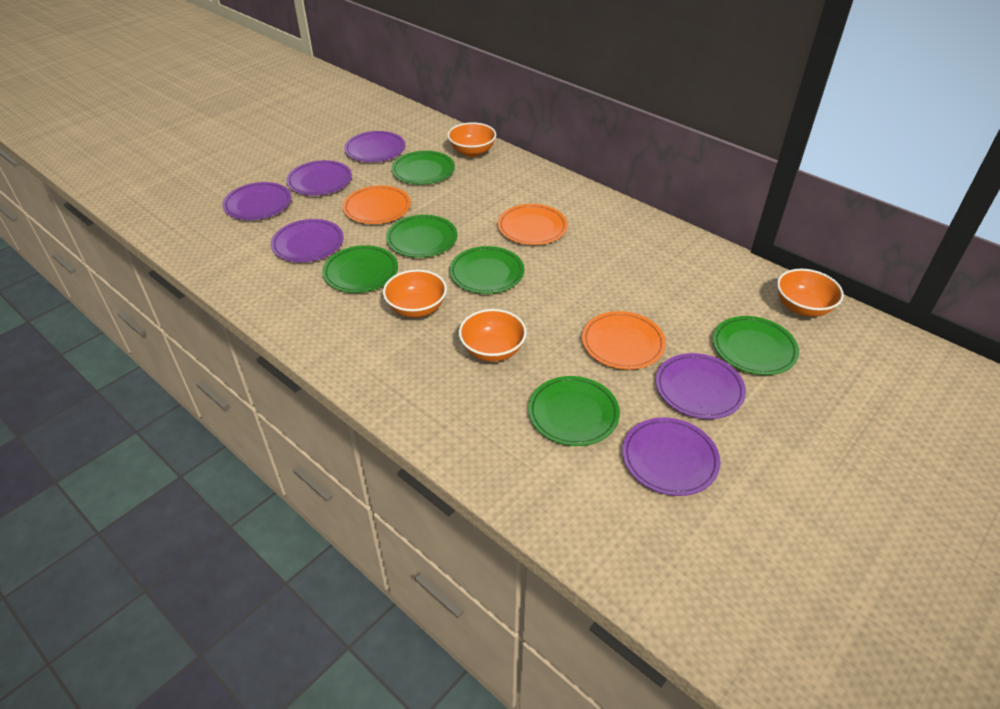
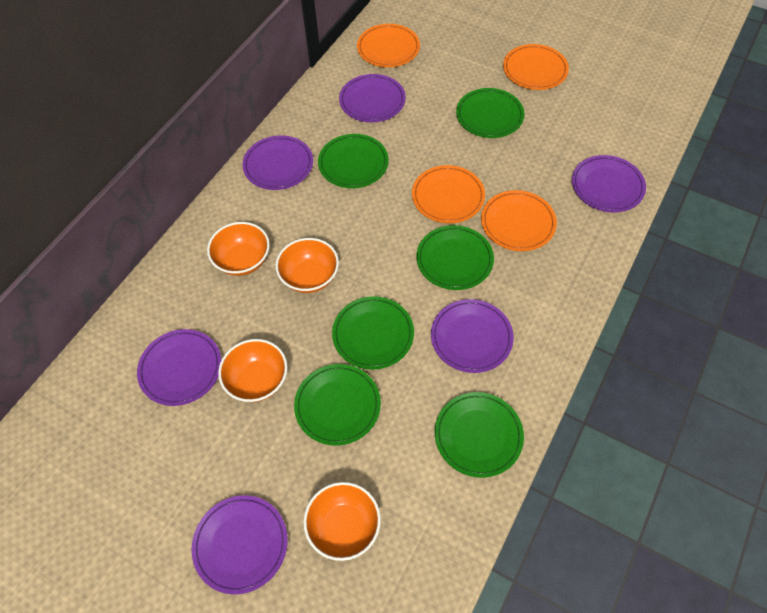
orange plate: 3 -> 4

